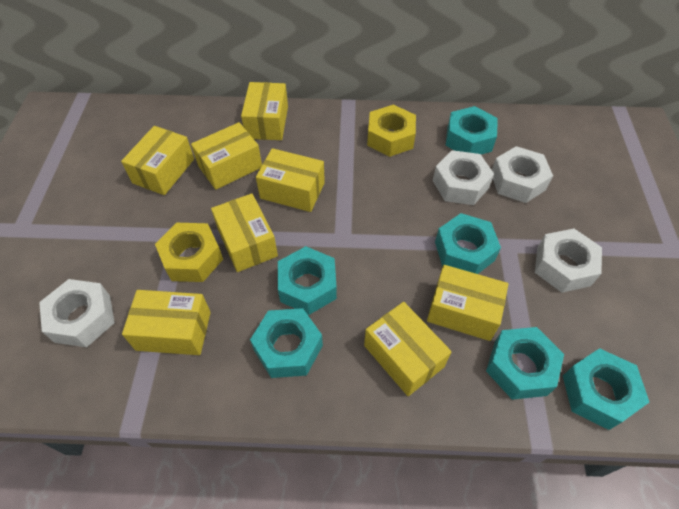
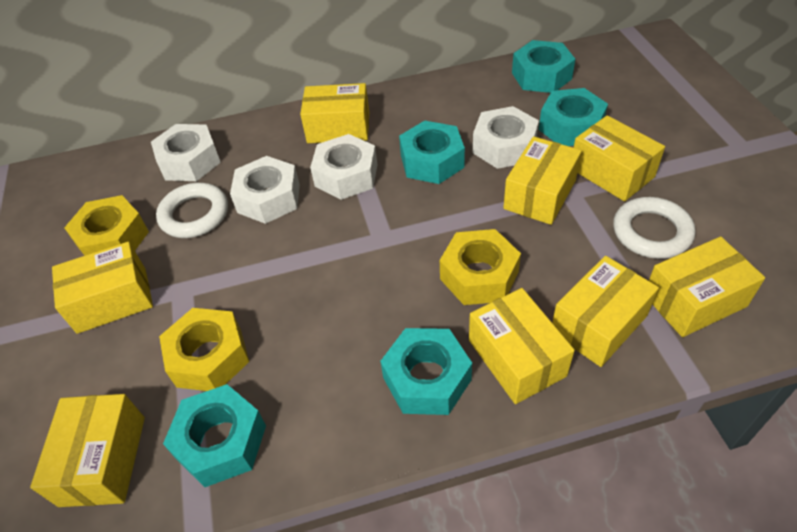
turquoise nut: 6 -> 5
white ring: 0 -> 2
yellow nut: 2 -> 3

